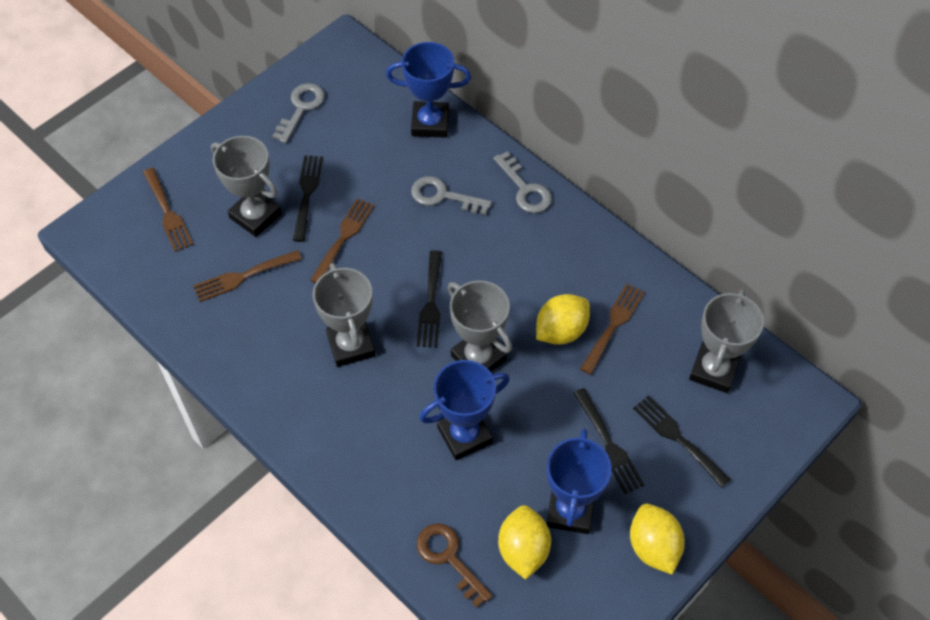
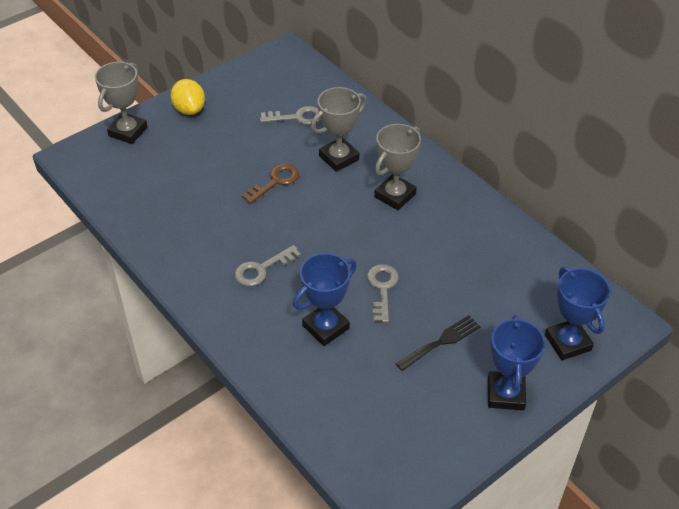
black fork: 4 -> 1
brown fork: 4 -> 0
grey trophy: 4 -> 3
yellow lemon: 3 -> 1

